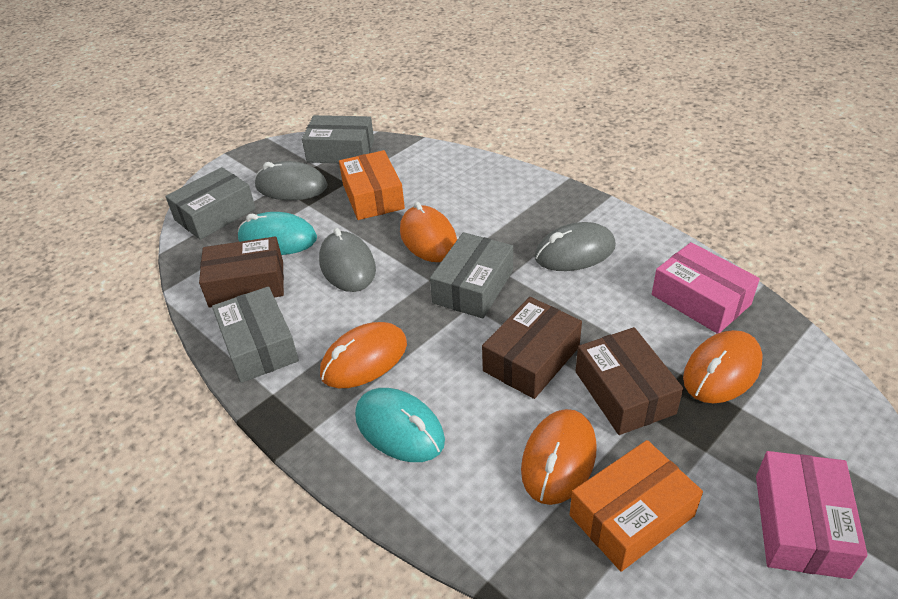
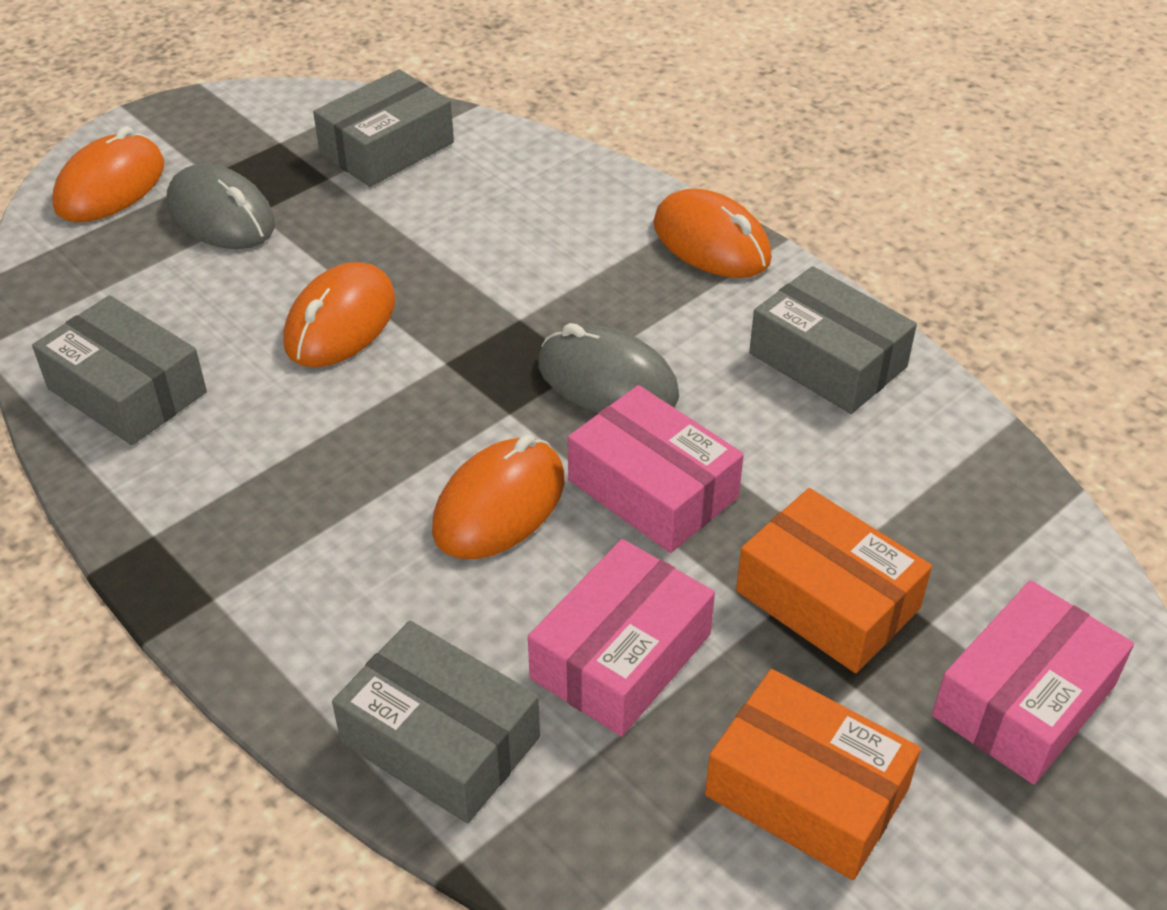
brown box: 3 -> 0
grey mouse: 3 -> 2
pink box: 2 -> 3
turquoise mouse: 2 -> 0

